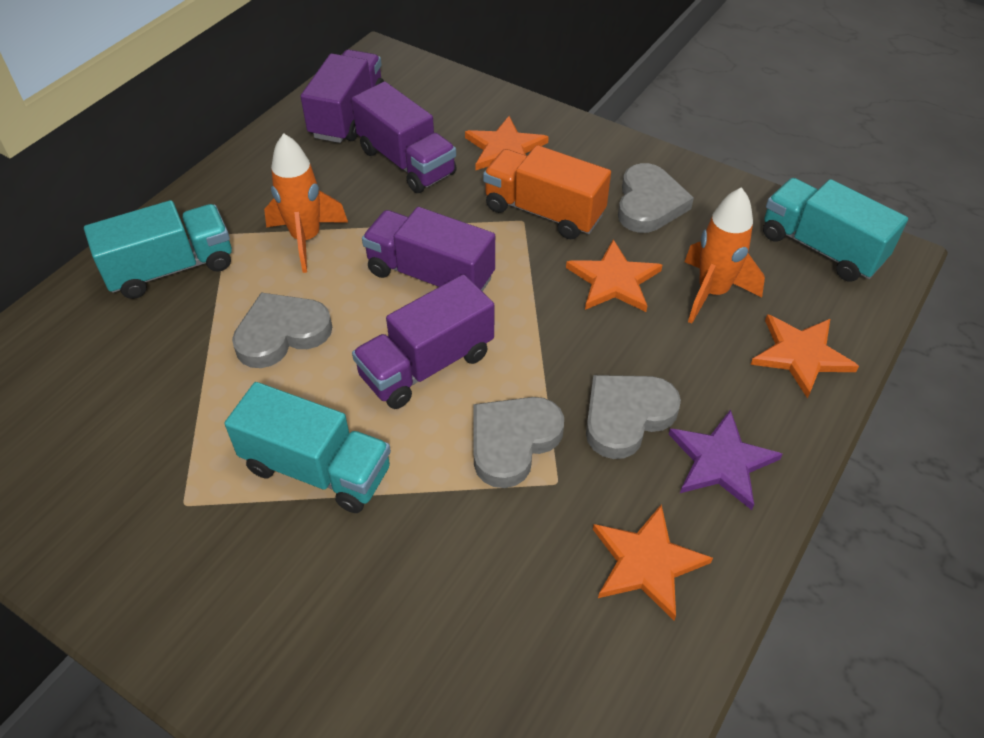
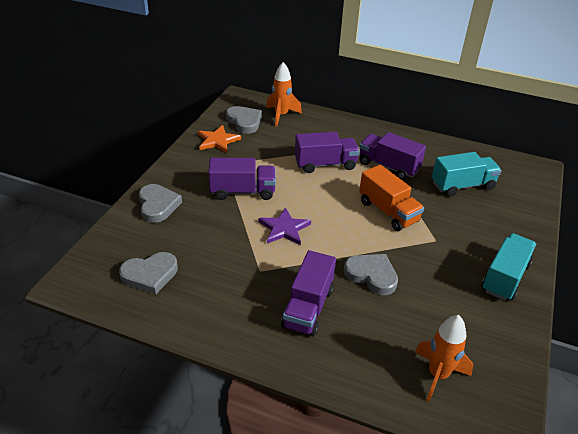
orange star: 4 -> 1
turquoise truck: 3 -> 2

